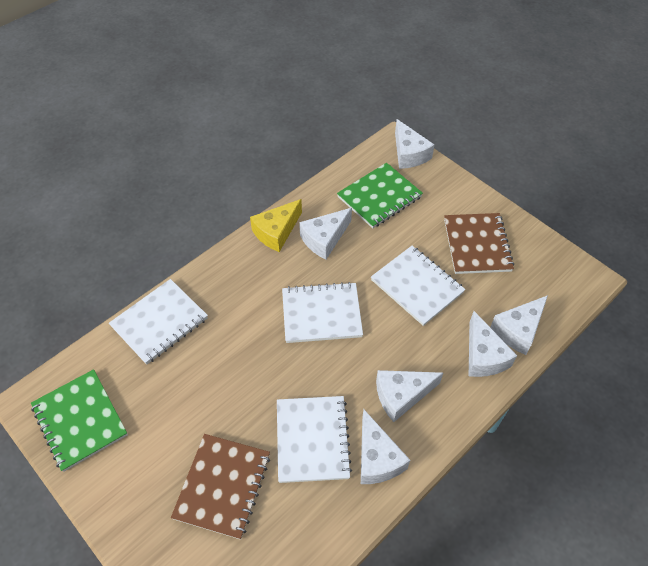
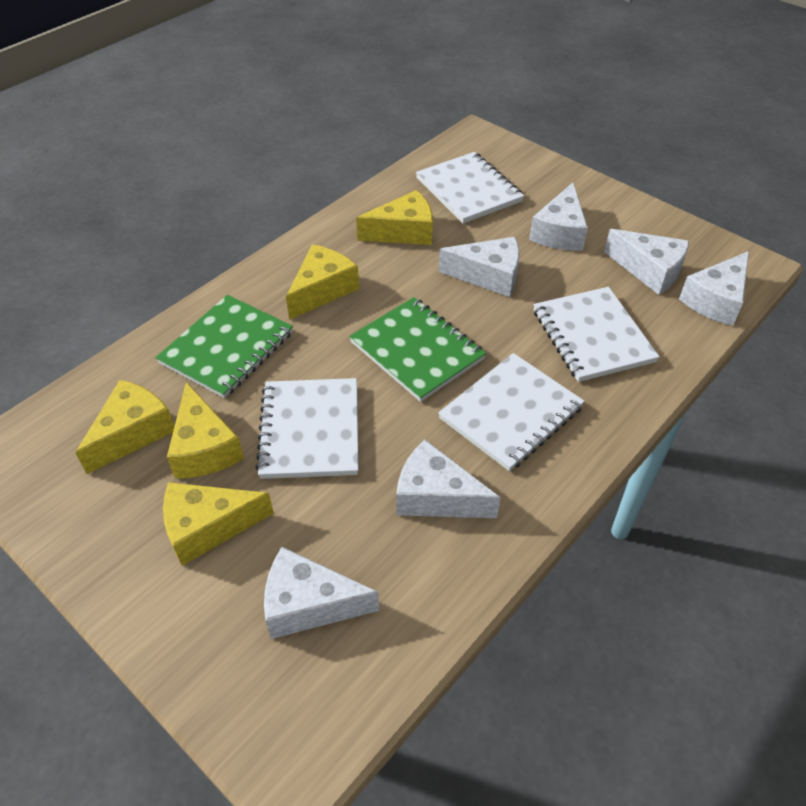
brown notebook: 2 -> 0
yellow cheese: 1 -> 5

